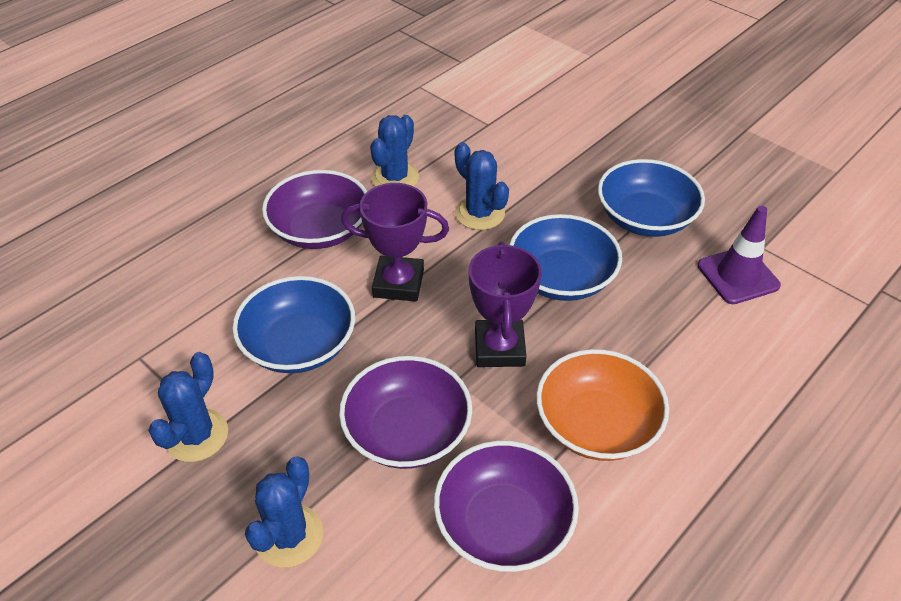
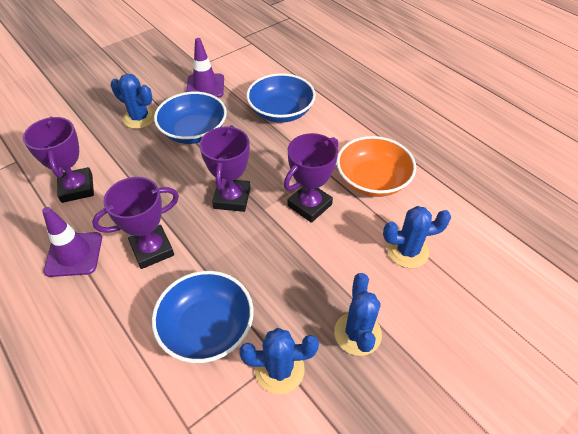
purple bowl: 3 -> 0
purple traffic cone: 1 -> 2
purple trophy: 2 -> 4

